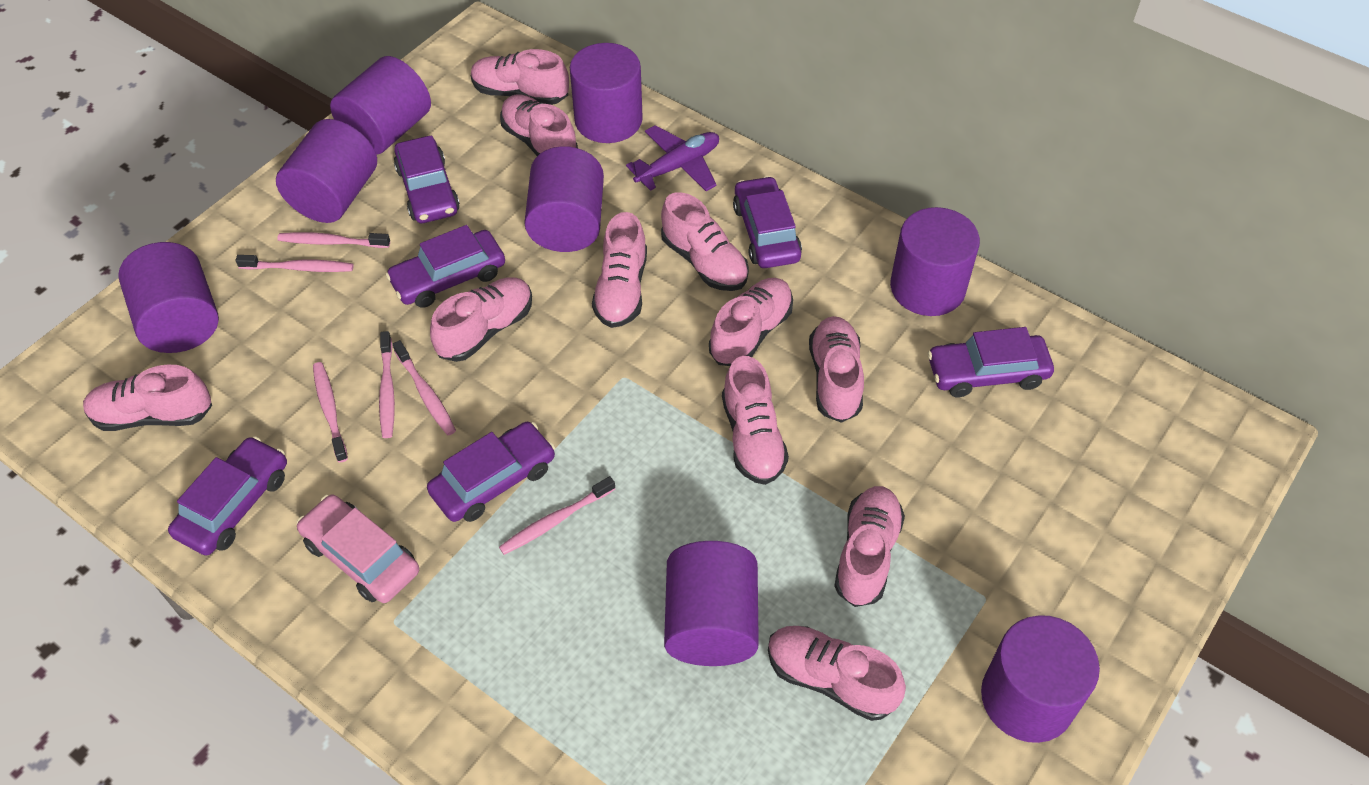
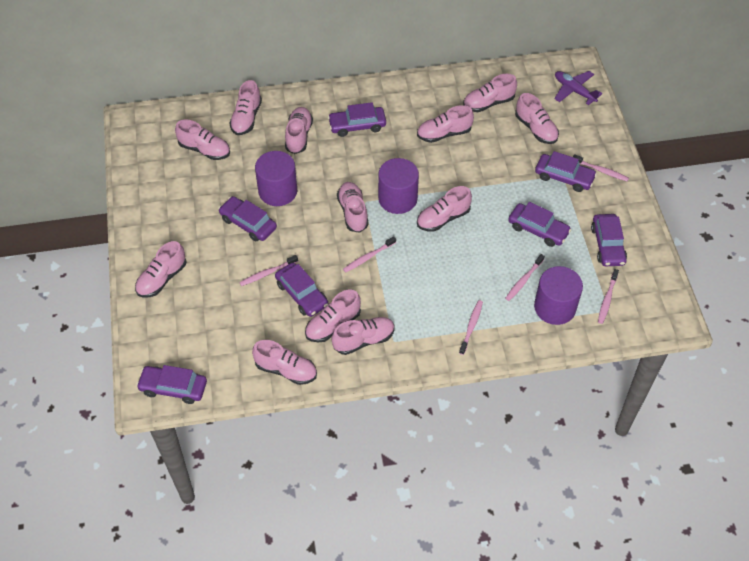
pink car: 1 -> 0
pink shoe: 11 -> 12
purple car: 6 -> 7
purple cylinder: 8 -> 3

